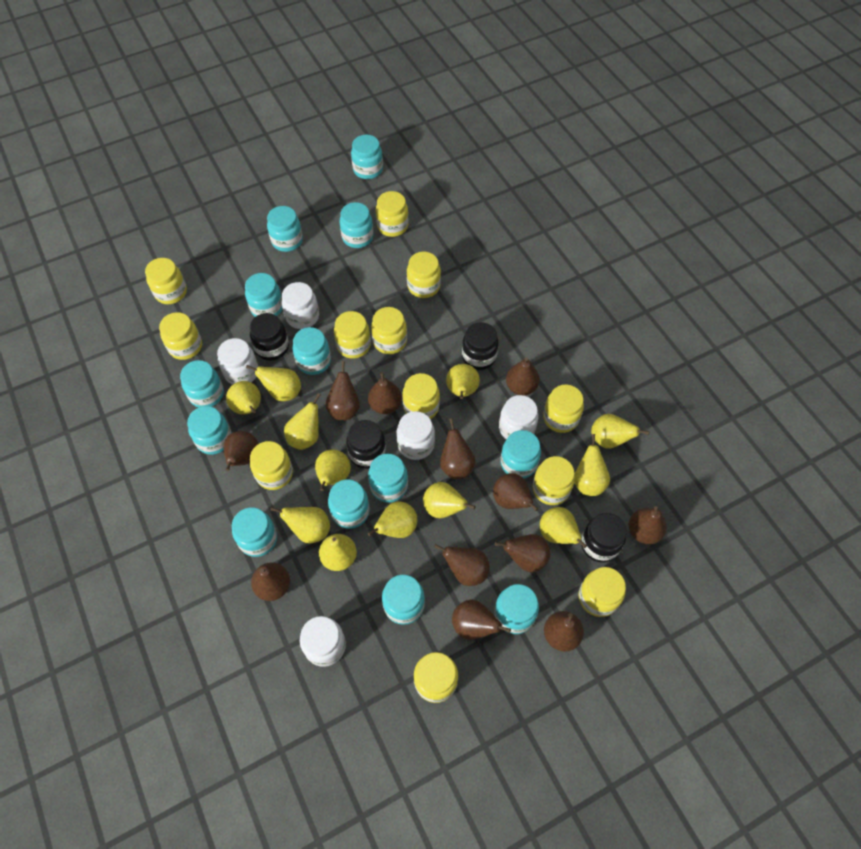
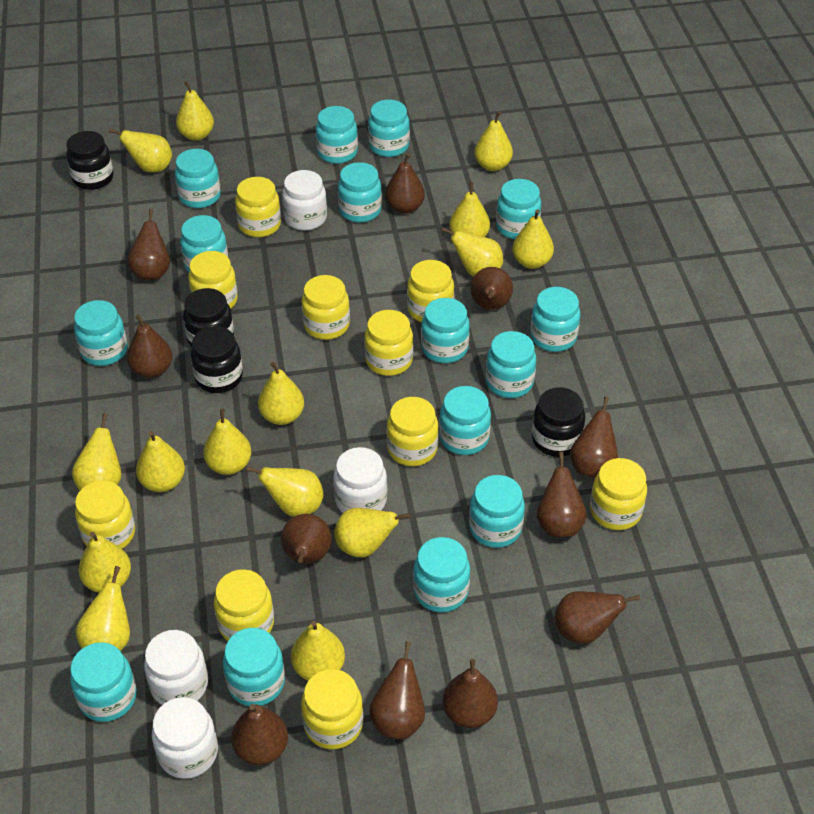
brown pear: 12 -> 11
turquoise jar: 13 -> 15
white jar: 5 -> 4
yellow jar: 12 -> 10
yellow pear: 12 -> 15

